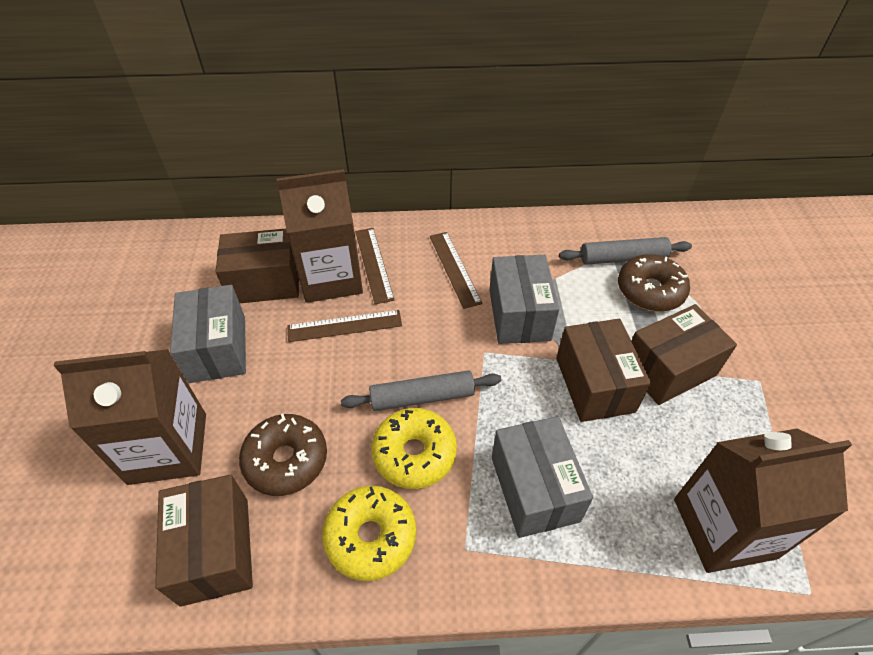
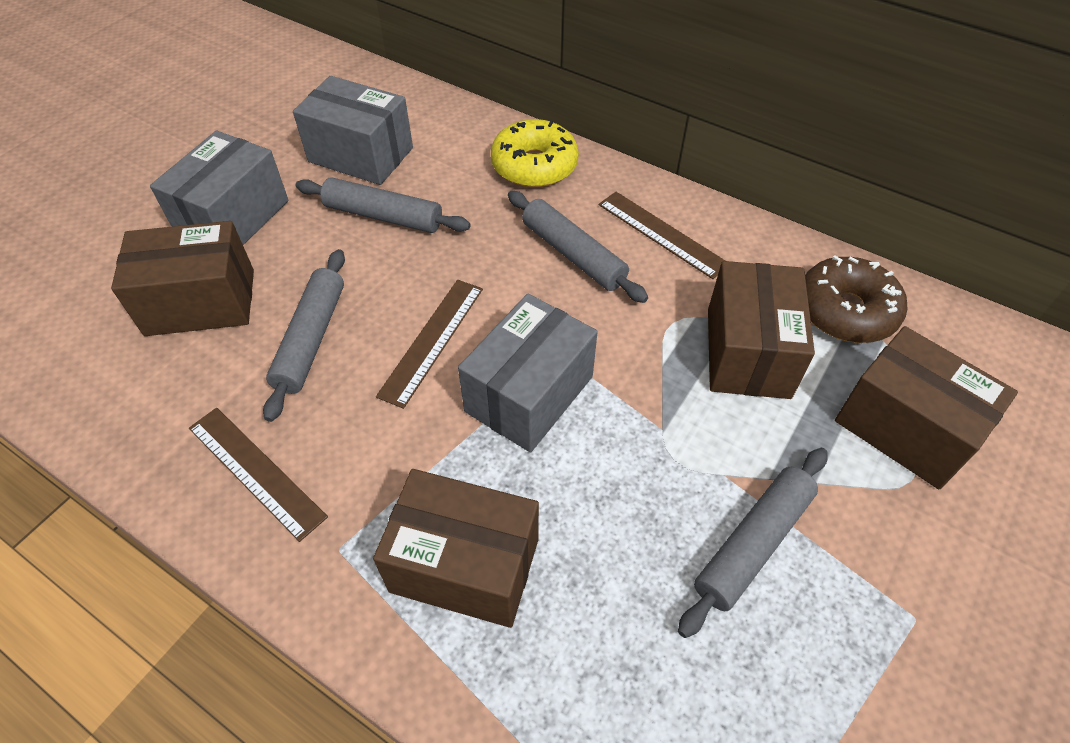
brown carton: 3 -> 0
brown donut: 2 -> 1
grey rolling pin: 2 -> 4
yellow donut: 2 -> 1

